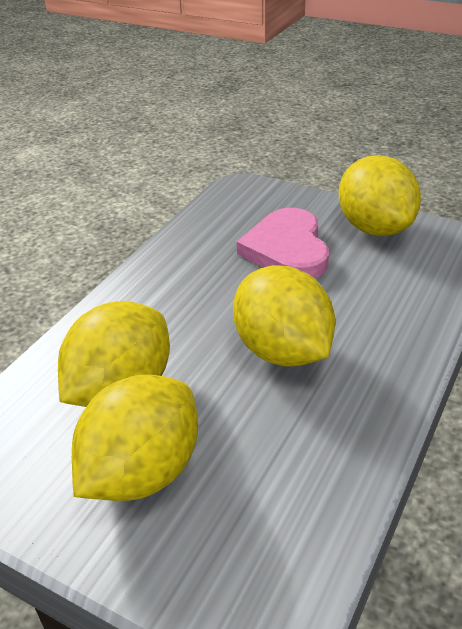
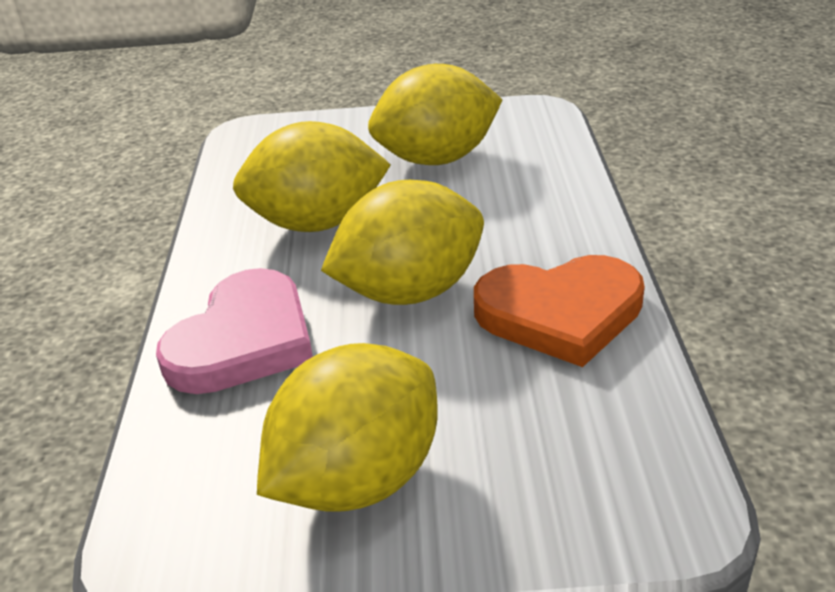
orange heart: 0 -> 1

